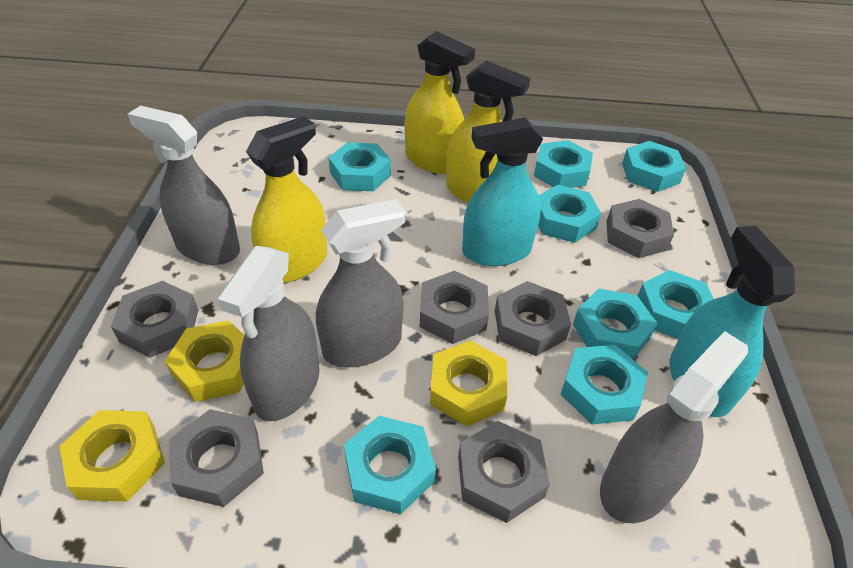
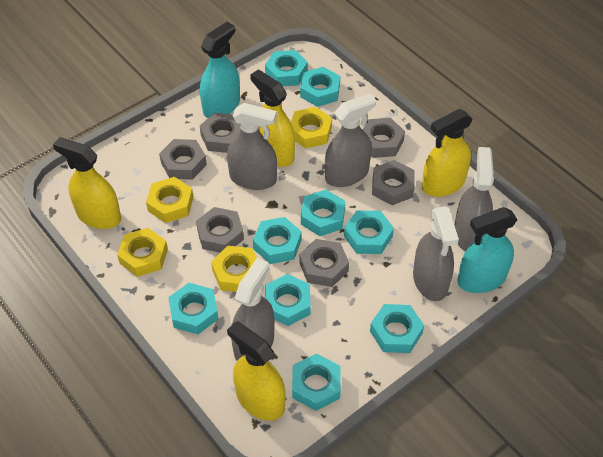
grey spray bottle: 4 -> 5
turquoise nut: 8 -> 9
yellow nut: 3 -> 4
yellow spray bottle: 3 -> 4

